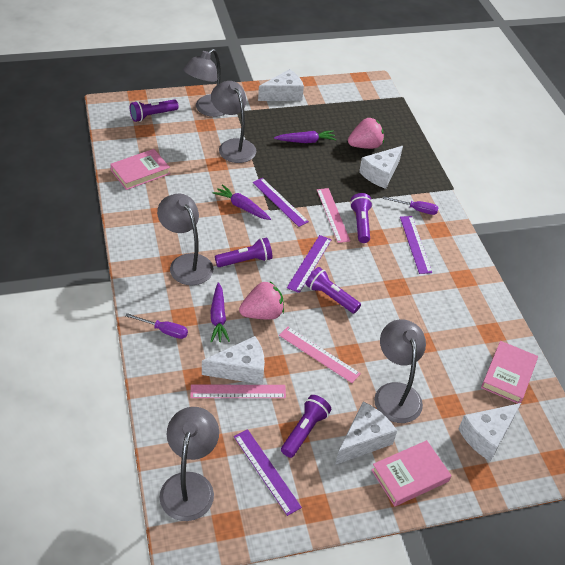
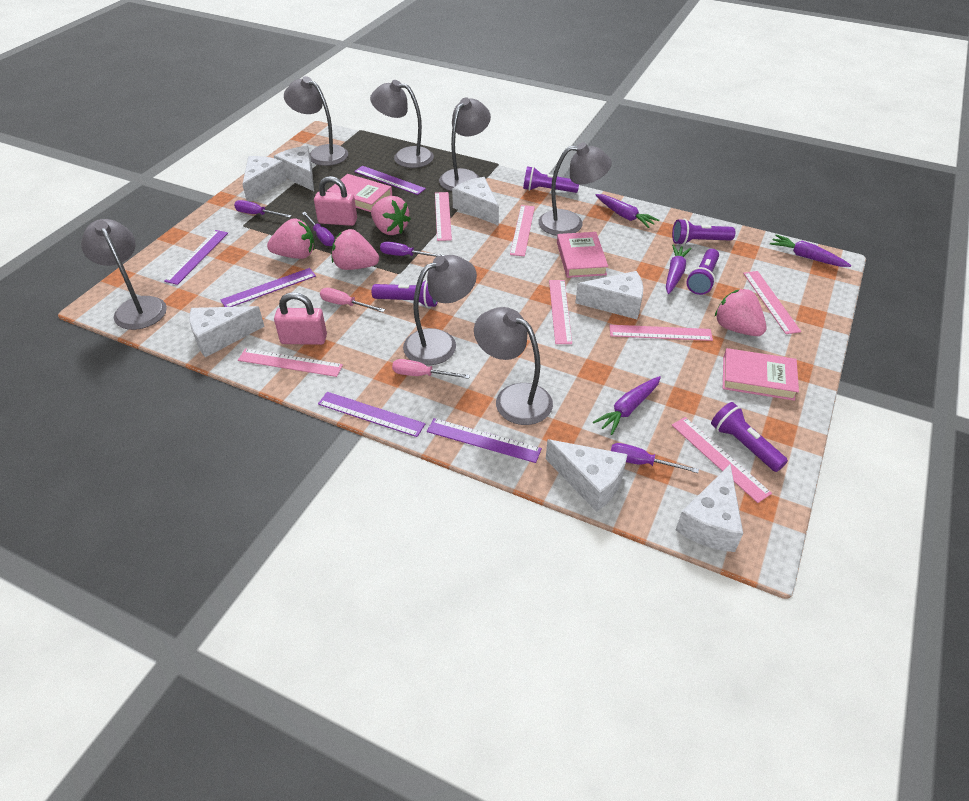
grey lamp: 5 -> 7
pink padlock: 0 -> 2
pink ruler: 3 -> 7
pink screwdriver: 0 -> 2
pink strawberry: 2 -> 4
purple carrot: 3 -> 4
purple ruler: 4 -> 5
purple screwdriver: 2 -> 4
white cheese: 5 -> 7

